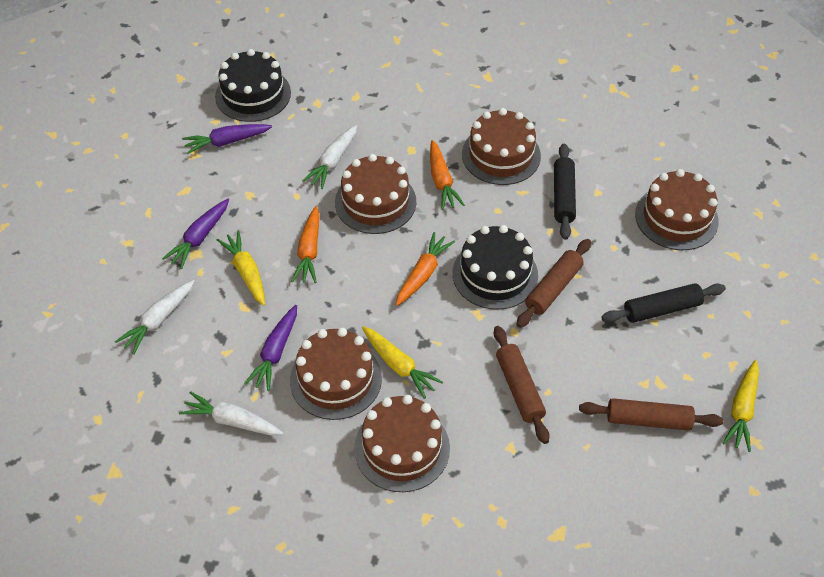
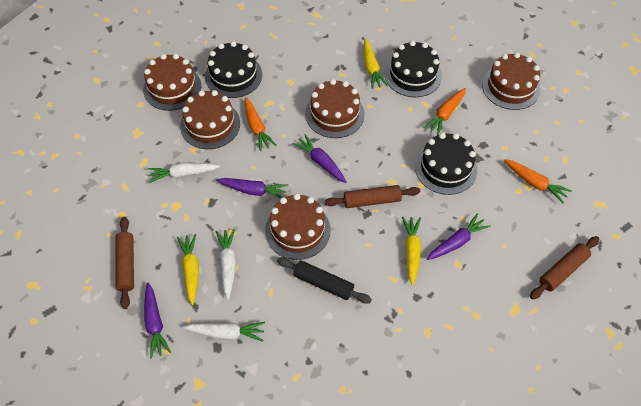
black cake: 2 -> 3
black rolling pin: 2 -> 1
purple carrot: 3 -> 4

